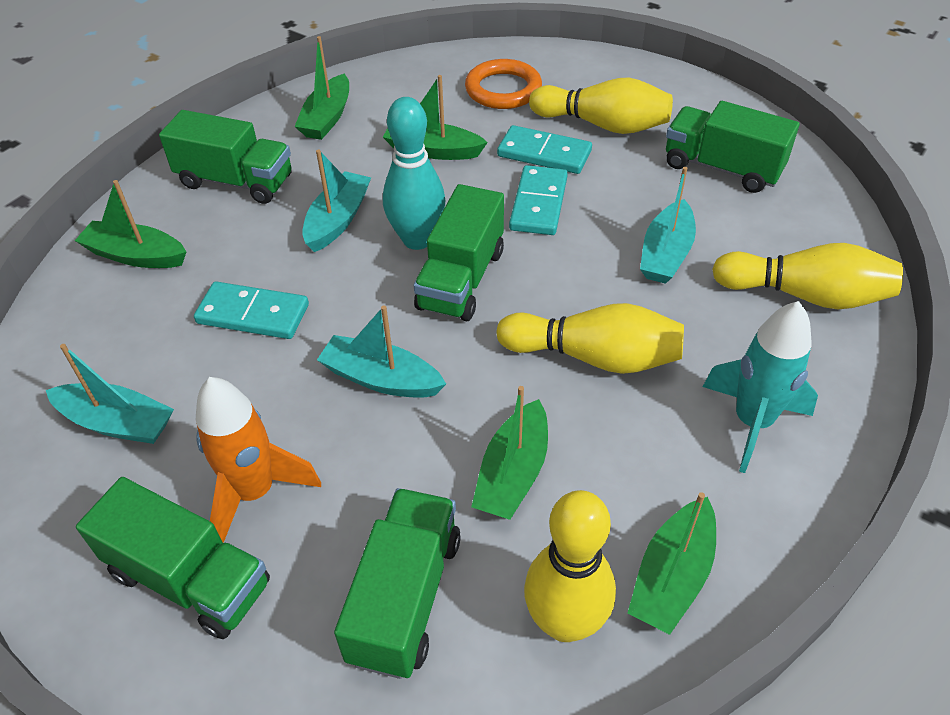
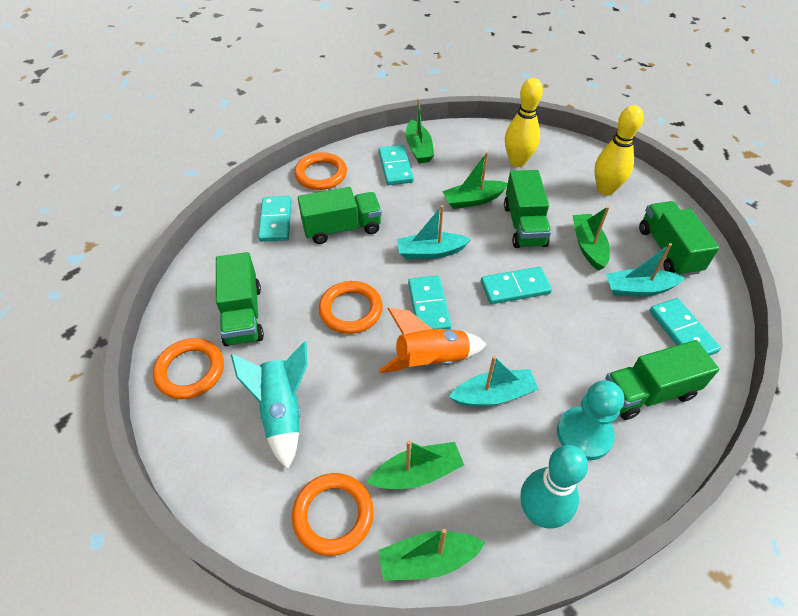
orange ring: 1 -> 4
turquoise boat: 4 -> 3
turquoise domino: 3 -> 5
turquoise pawn: 0 -> 1
yellow bowling pin: 4 -> 2

